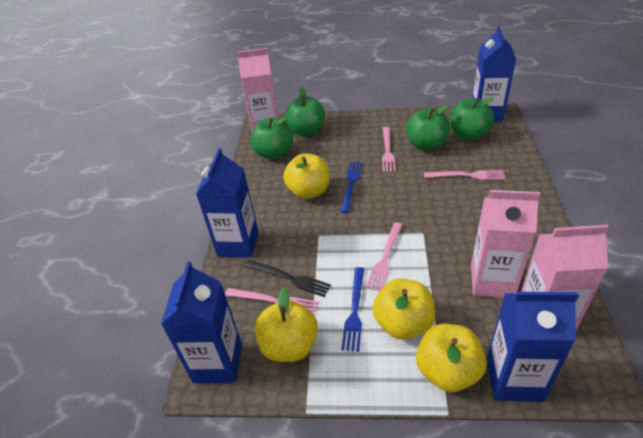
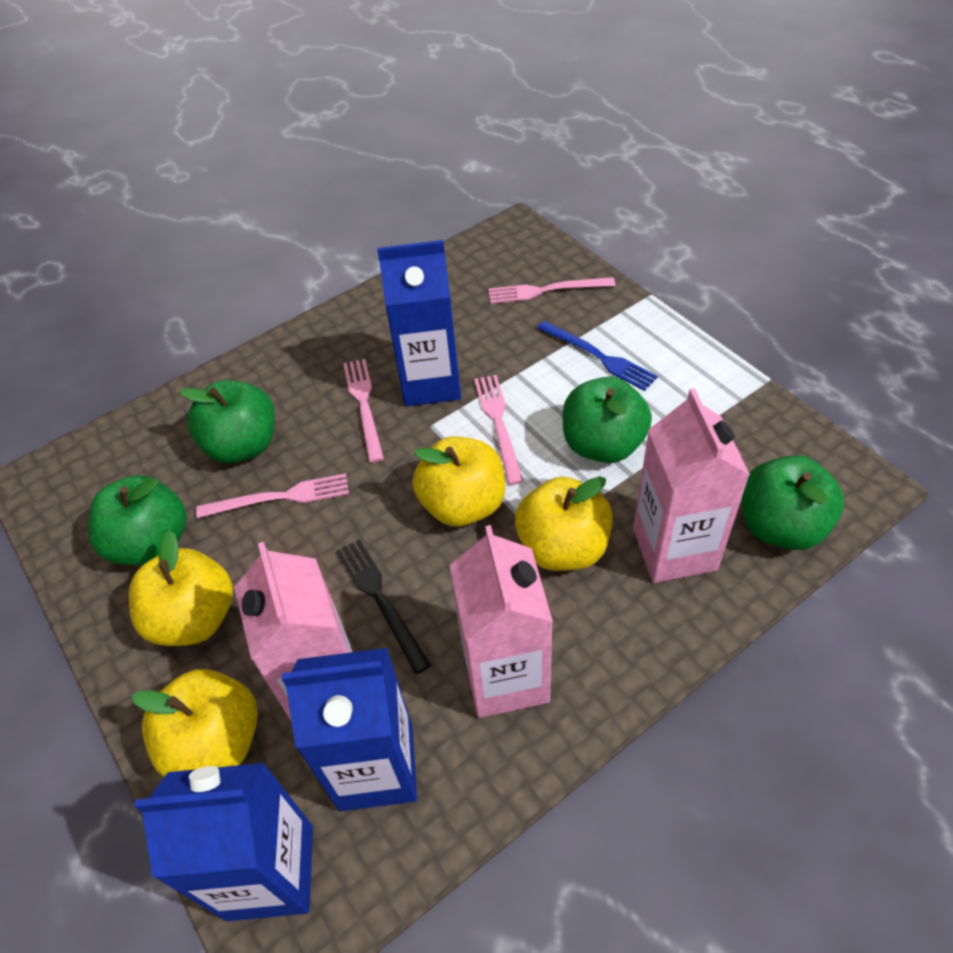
blue carton: 4 -> 3
blue fork: 2 -> 1

